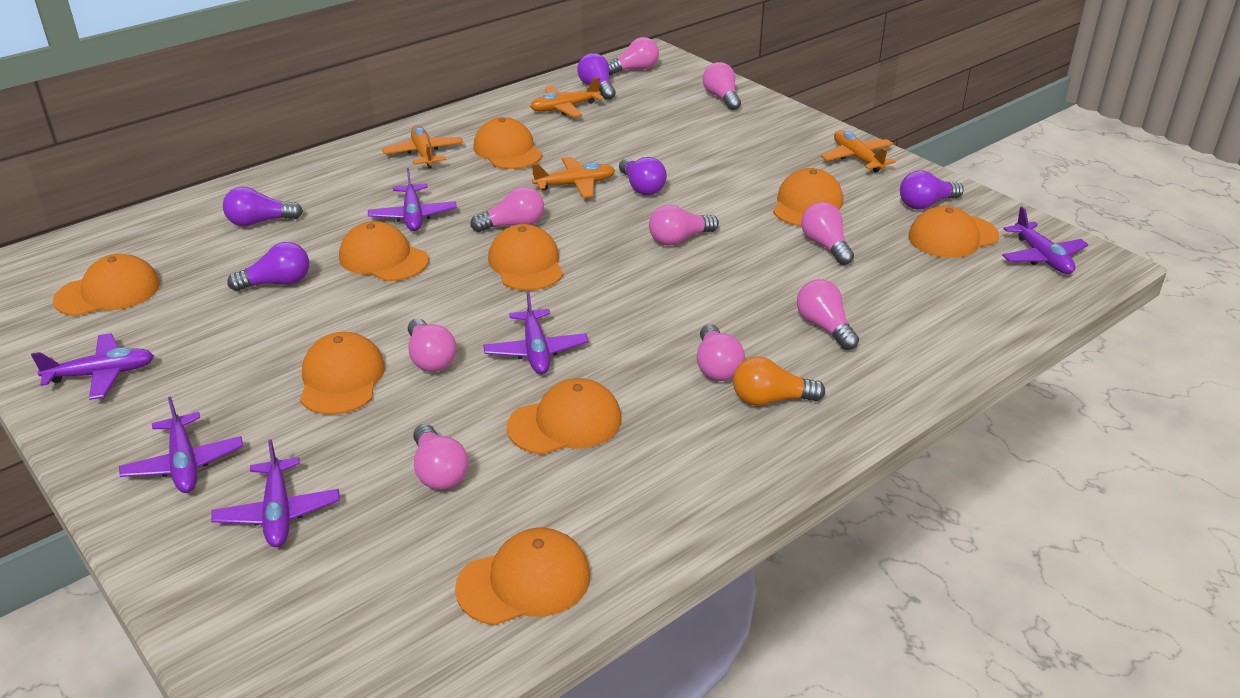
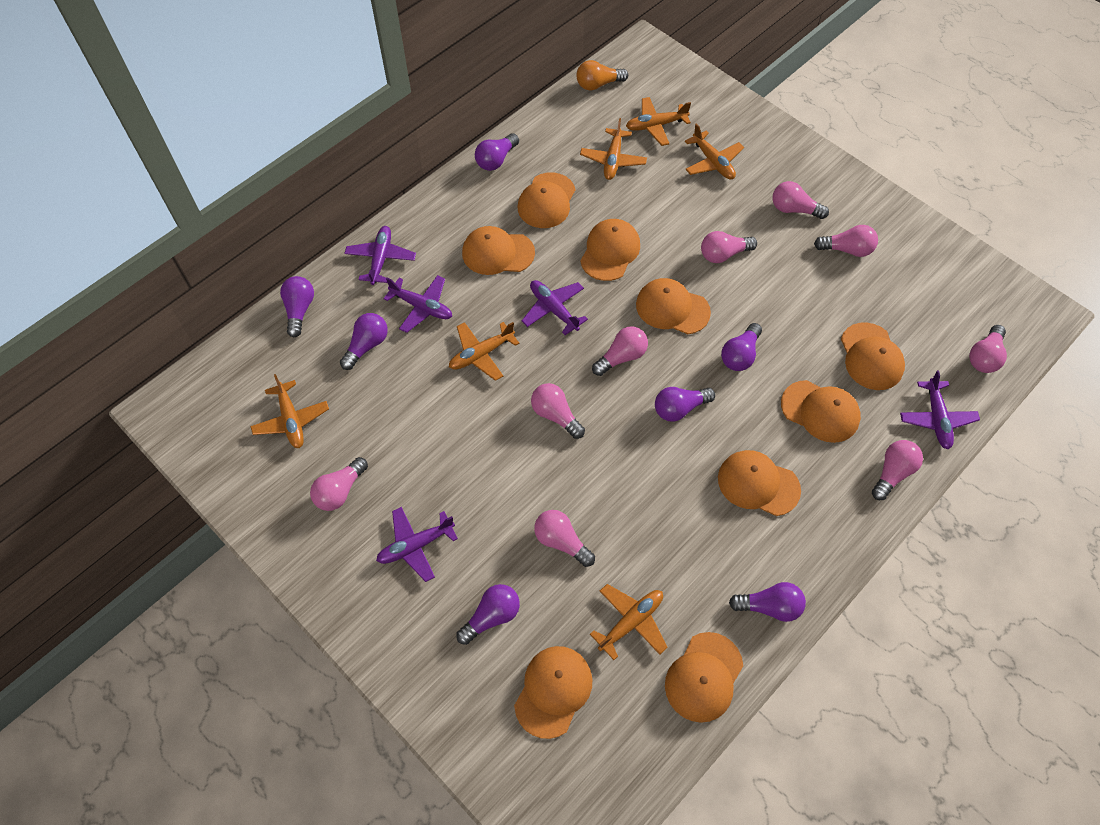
orange plane: 4 -> 6
purple light bulb: 5 -> 7
purple plane: 6 -> 5

